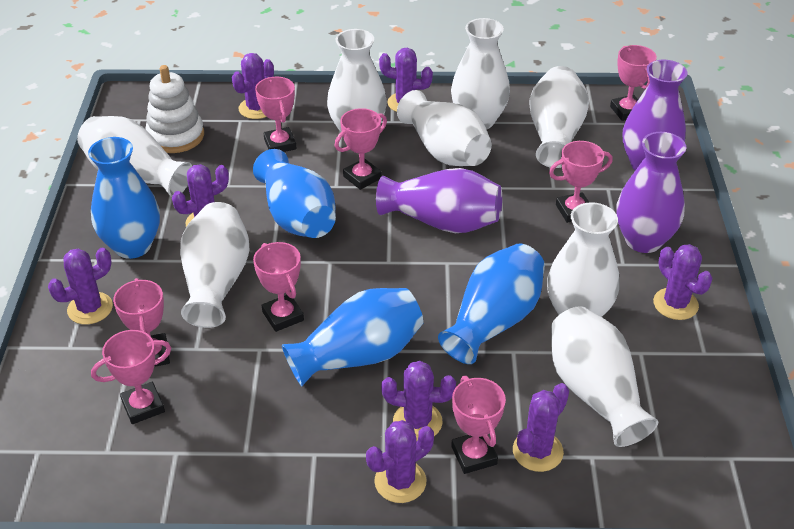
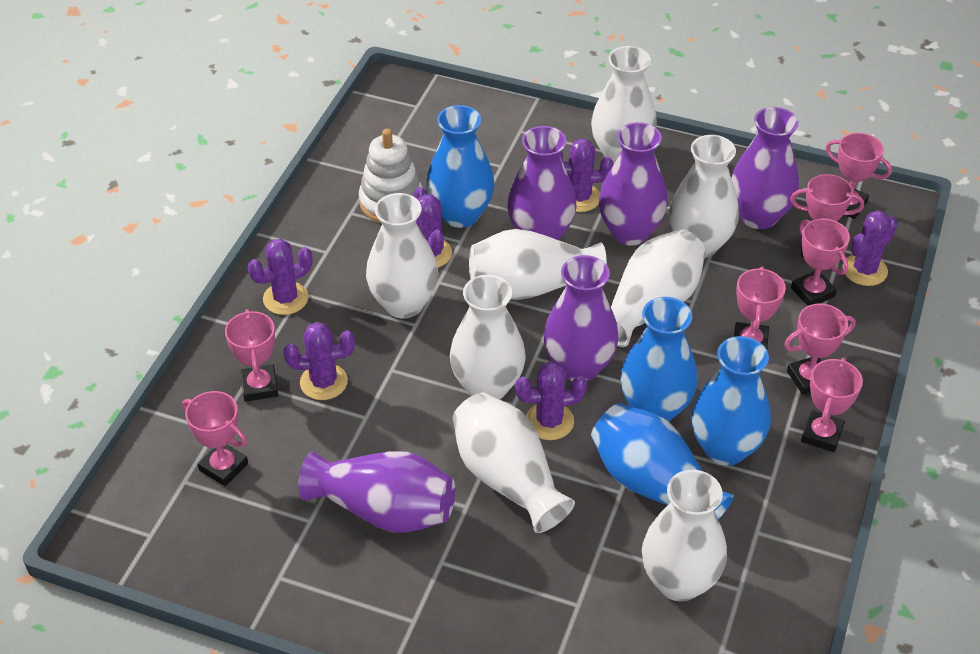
purple cactus: 8 -> 6
purple vase: 3 -> 5

